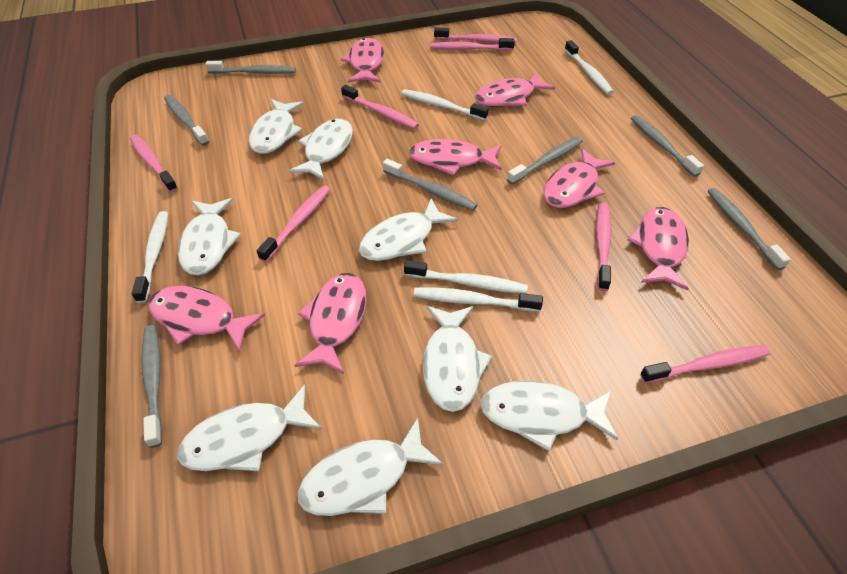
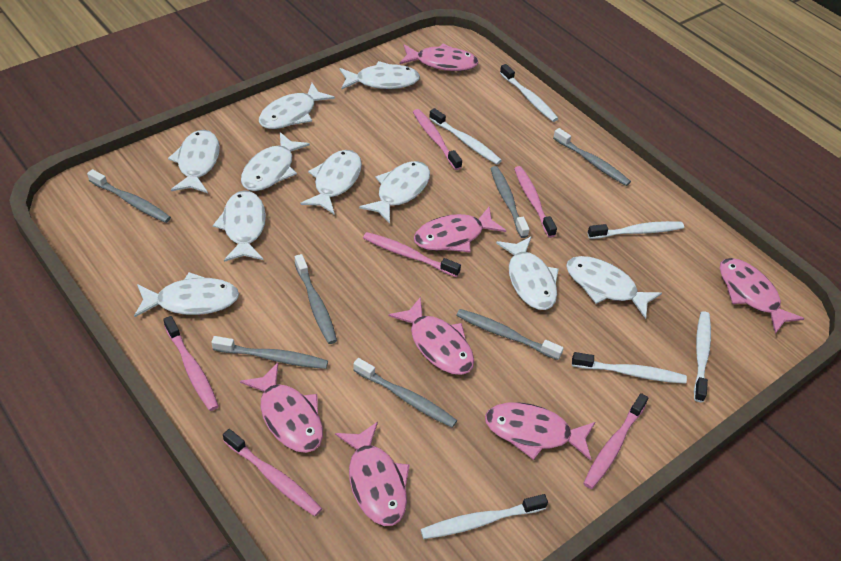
pink toothbrush: 7 -> 6
white fish: 8 -> 10
white toothbrush: 5 -> 6

